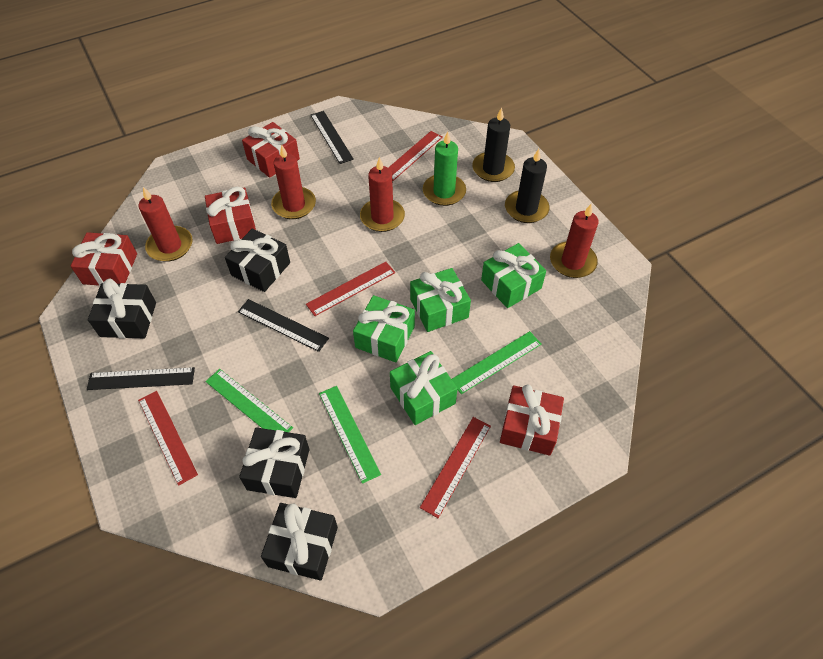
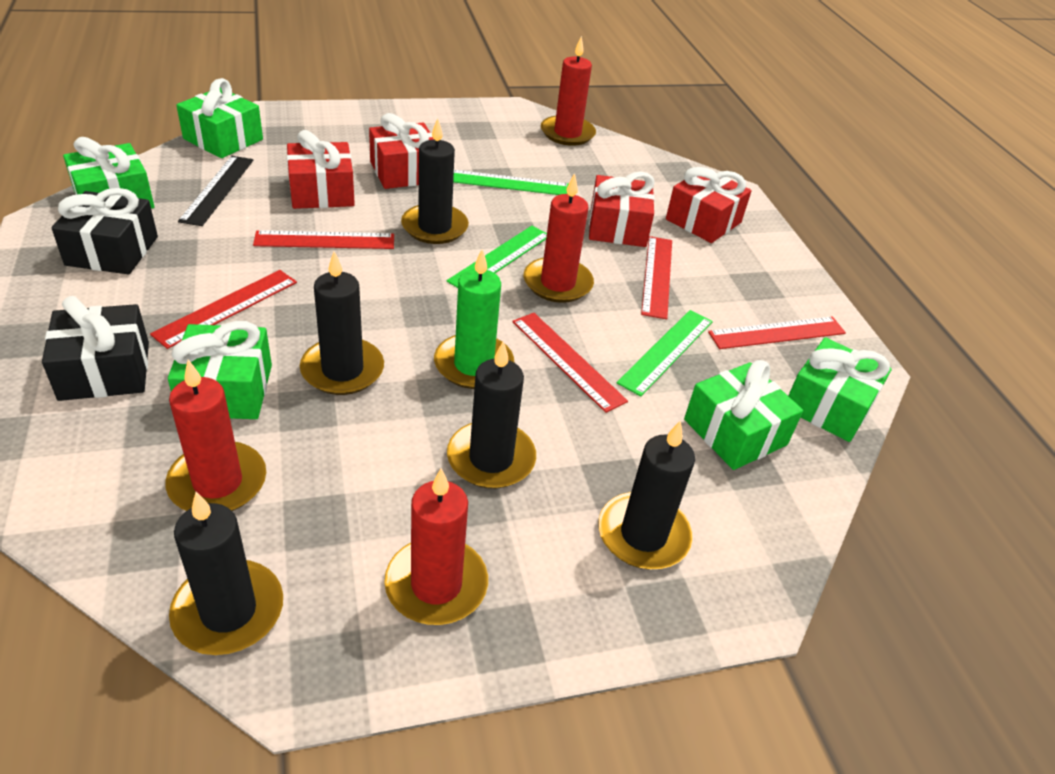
black candle: 2 -> 5
black gift: 4 -> 2
black ruler: 3 -> 1
green gift: 4 -> 5
red ruler: 4 -> 5

